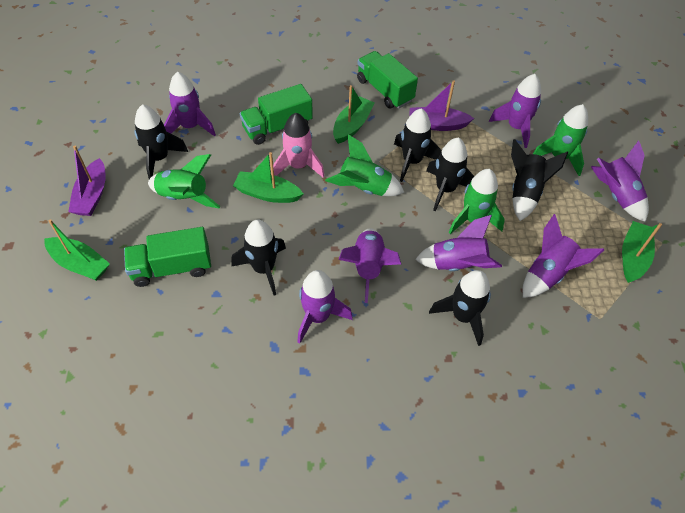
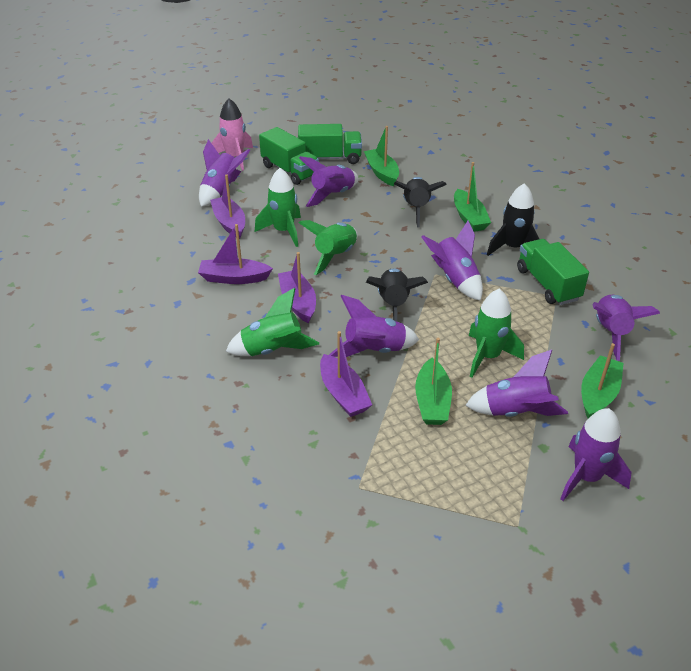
black rocket: 6 -> 3
purple boat: 2 -> 4

